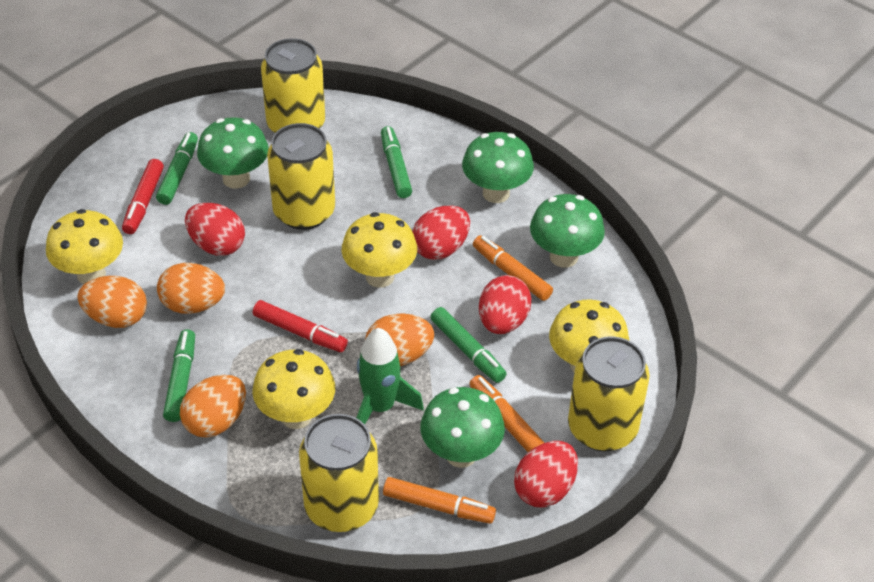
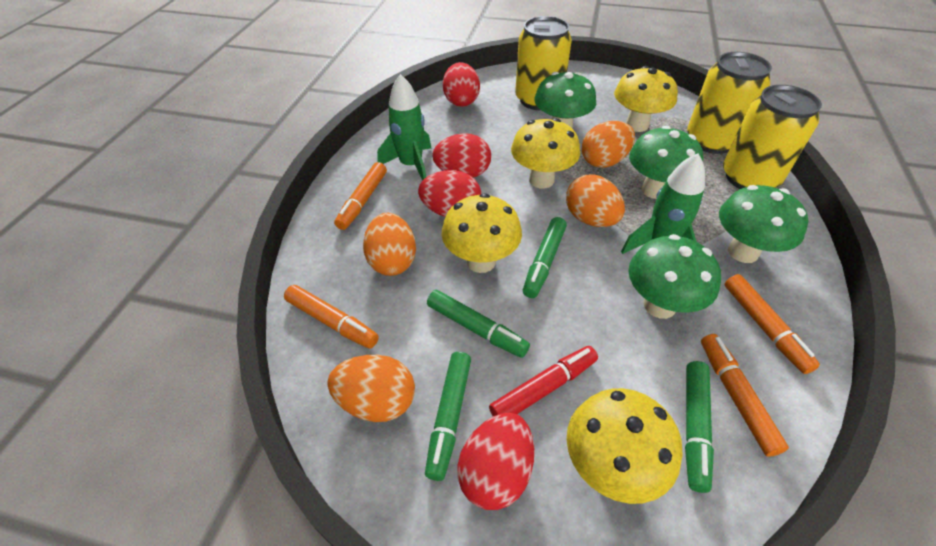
green rocket: 1 -> 2
orange marker: 3 -> 4
red marker: 2 -> 1
yellow can: 4 -> 3

